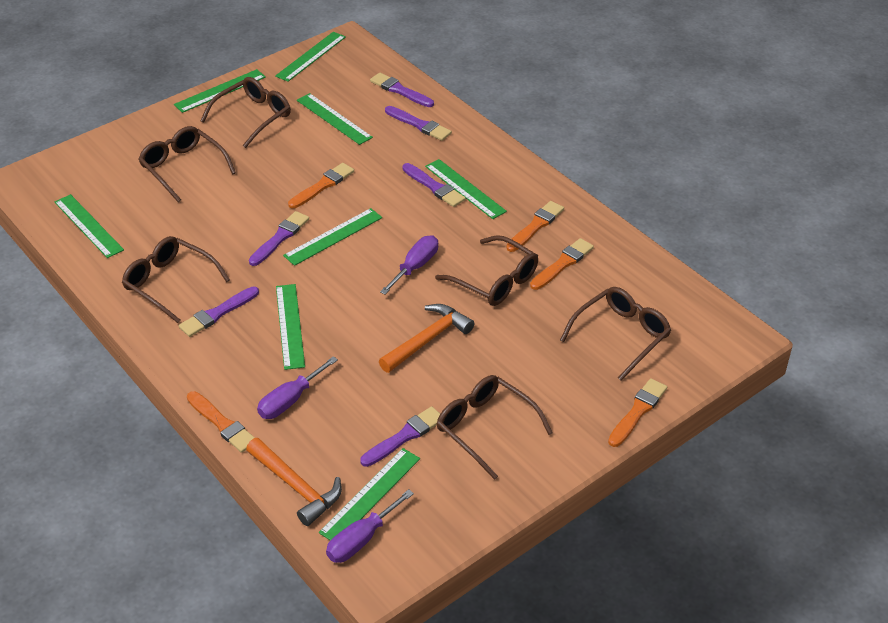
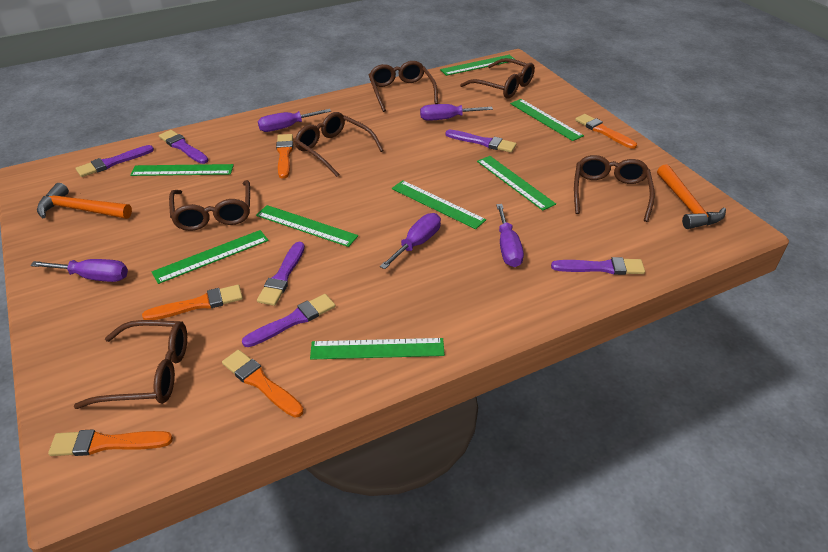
purple screwdriver: 3 -> 5

